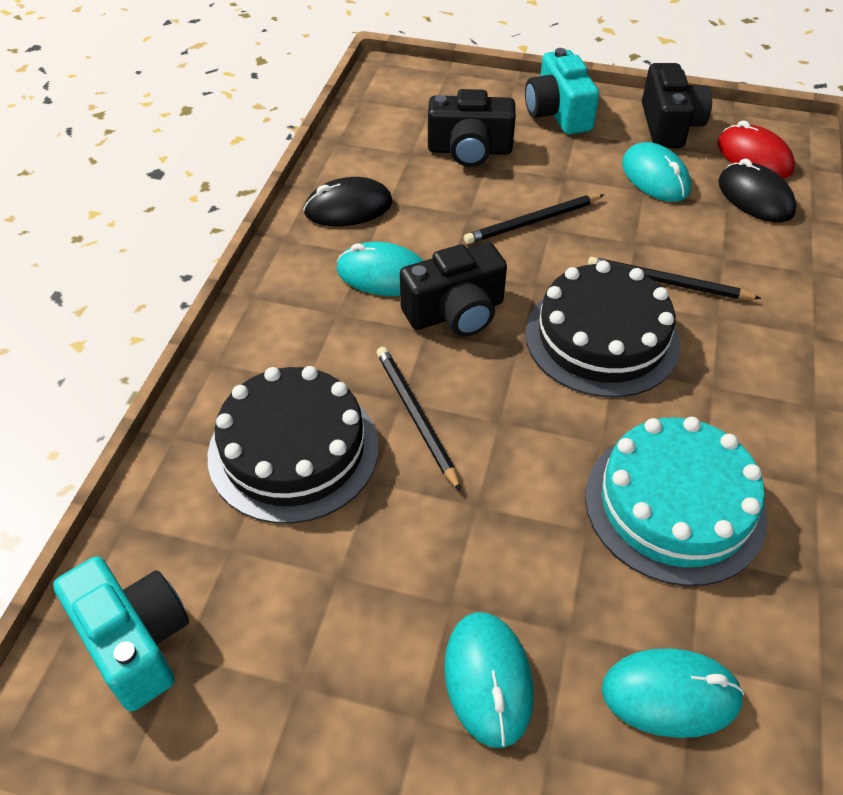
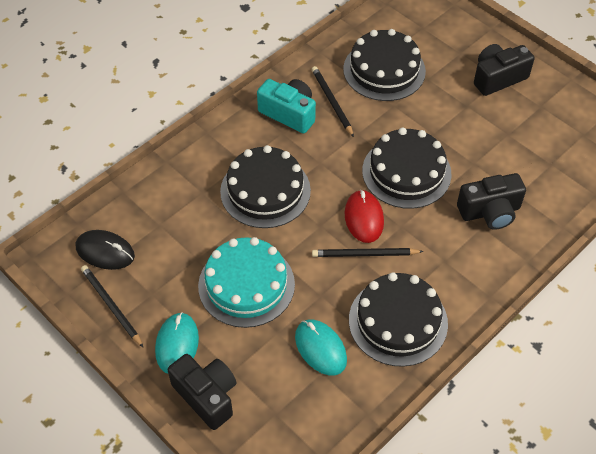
black cake: 2 -> 4
black mouse: 2 -> 1
turquoise camera: 2 -> 1
turquoise mouse: 4 -> 2

